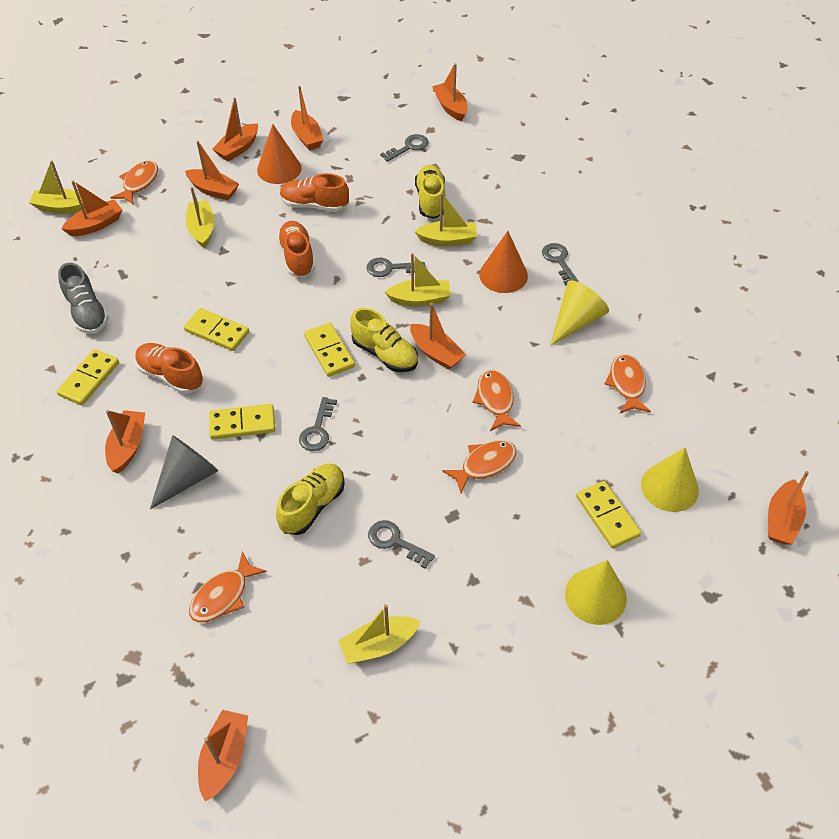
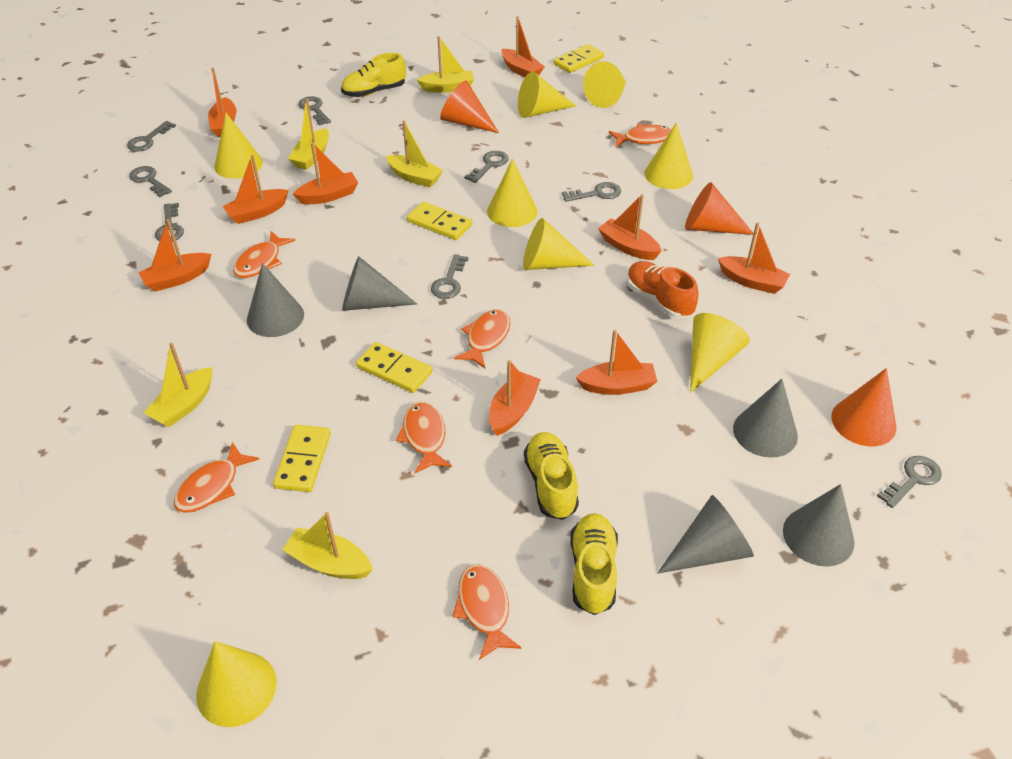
grey cone: 1 -> 5
grey key: 5 -> 8
grey shoe: 1 -> 0
orange cone: 2 -> 3
orange fish: 5 -> 6
orange shoe: 3 -> 1
yellow cone: 3 -> 8
yellow domino: 5 -> 4

